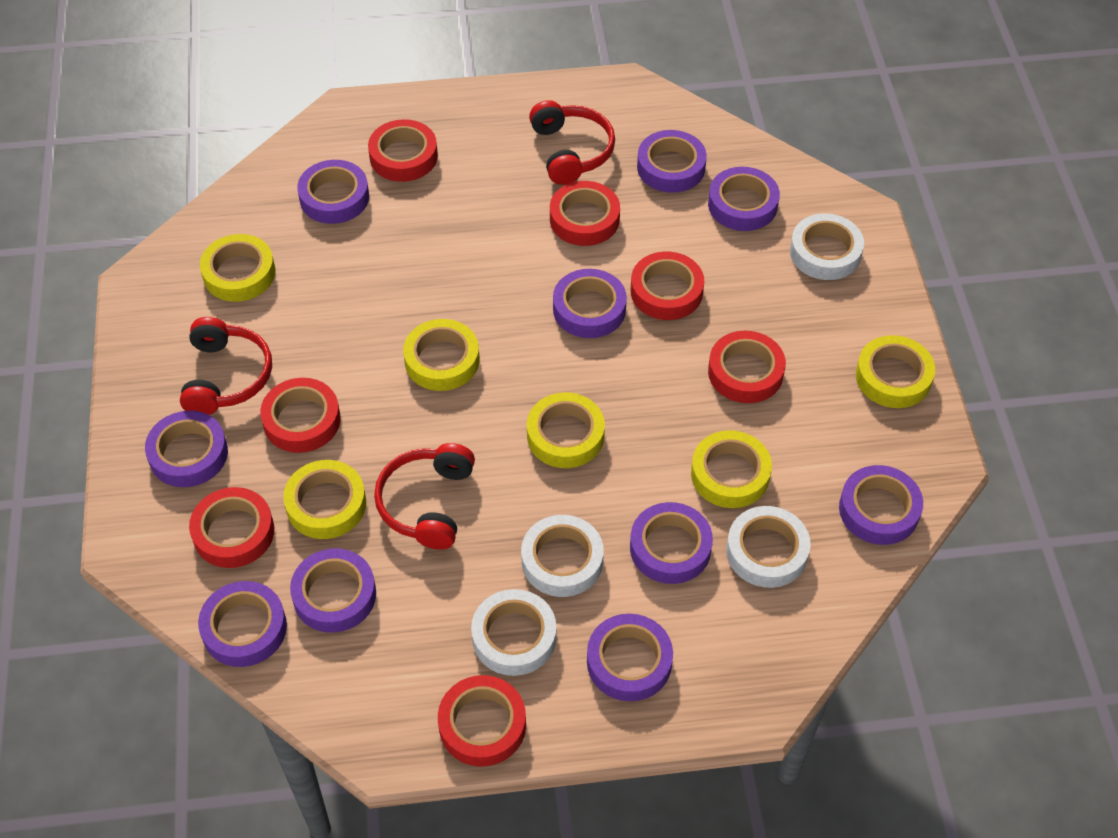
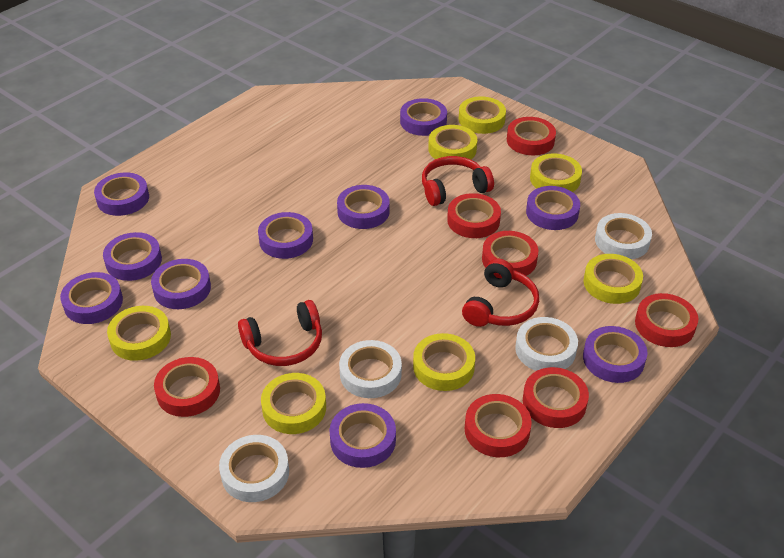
yellow tape: 6 -> 7

